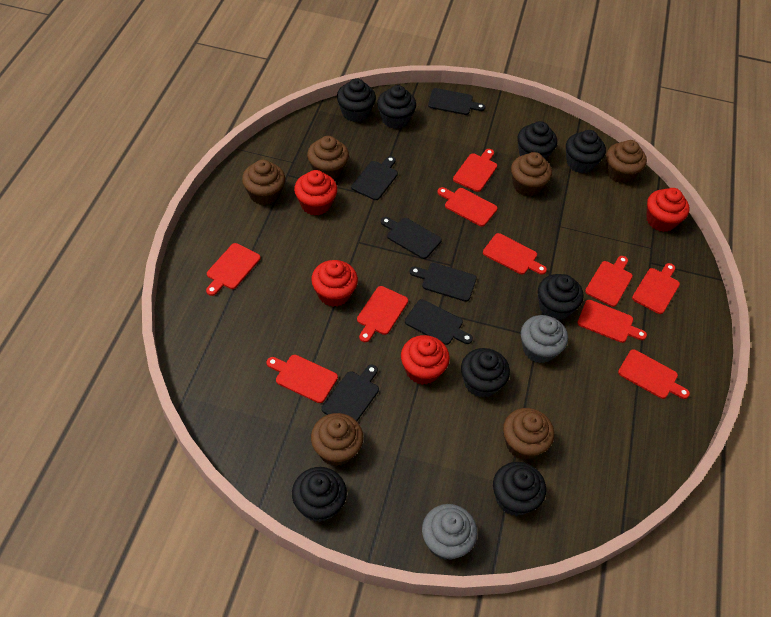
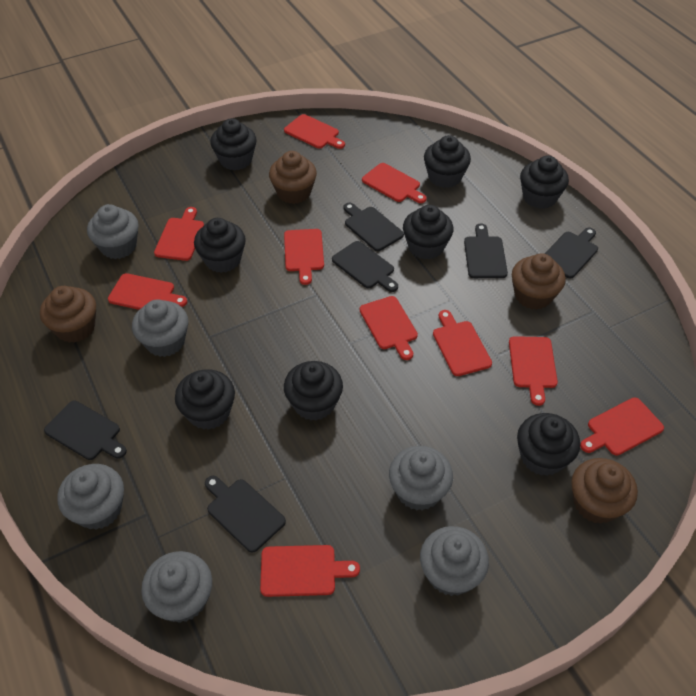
brown cupcake: 6 -> 4
grey cupcake: 2 -> 6
red cupcake: 4 -> 0

